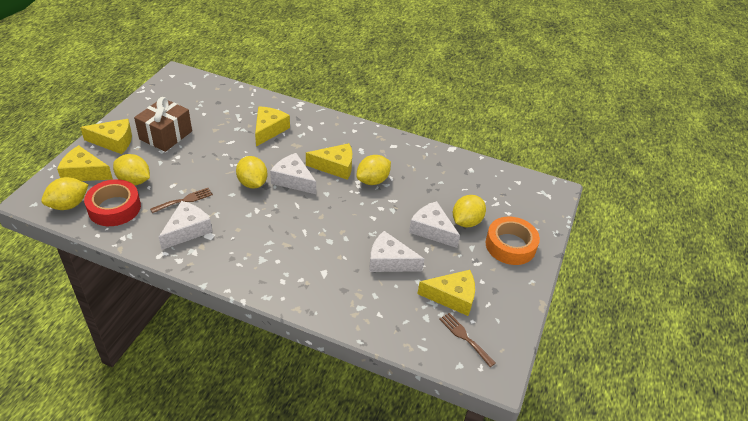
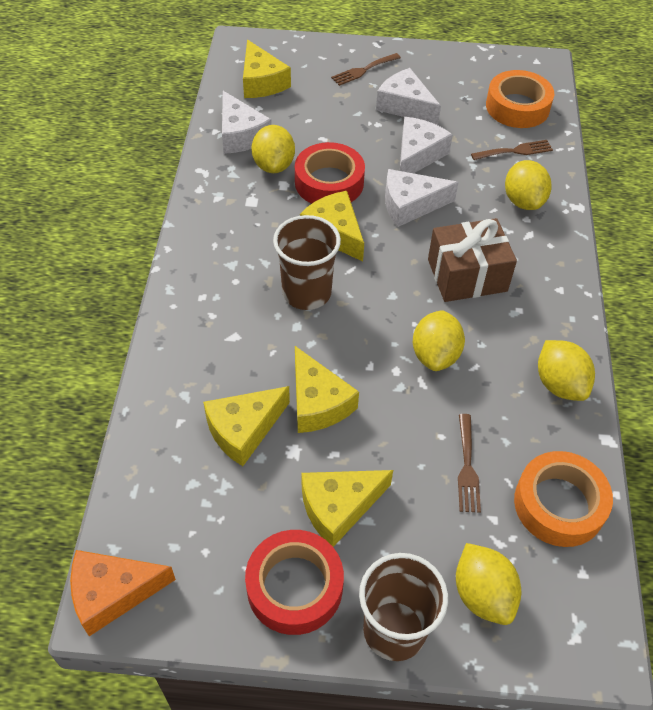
brown cup: 0 -> 2
brown fork: 2 -> 3
orange cheese: 0 -> 1
orange tape: 1 -> 2
red tape: 1 -> 2

